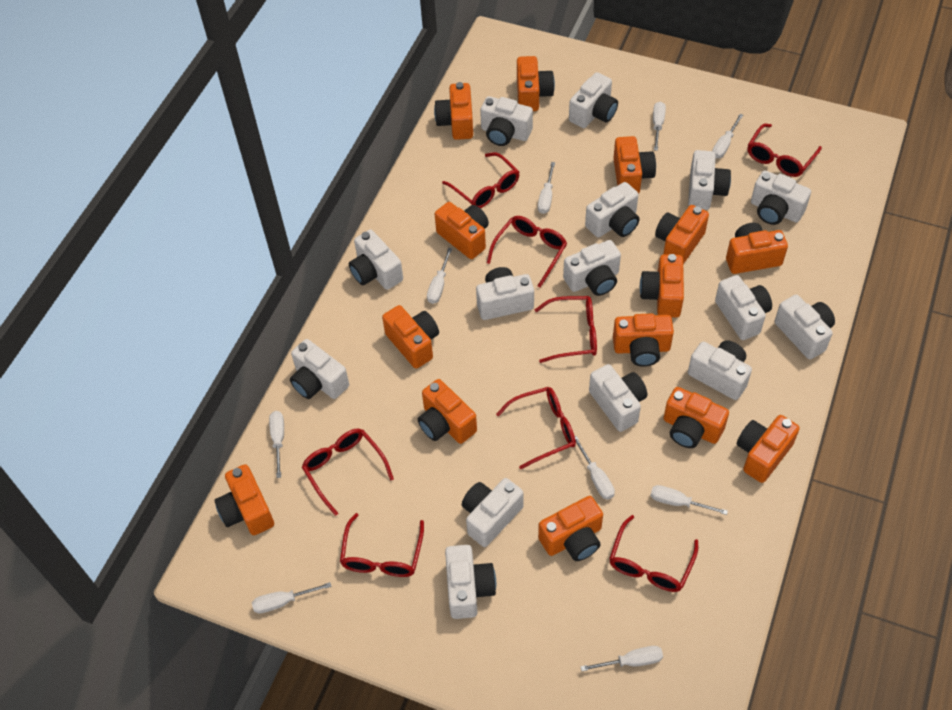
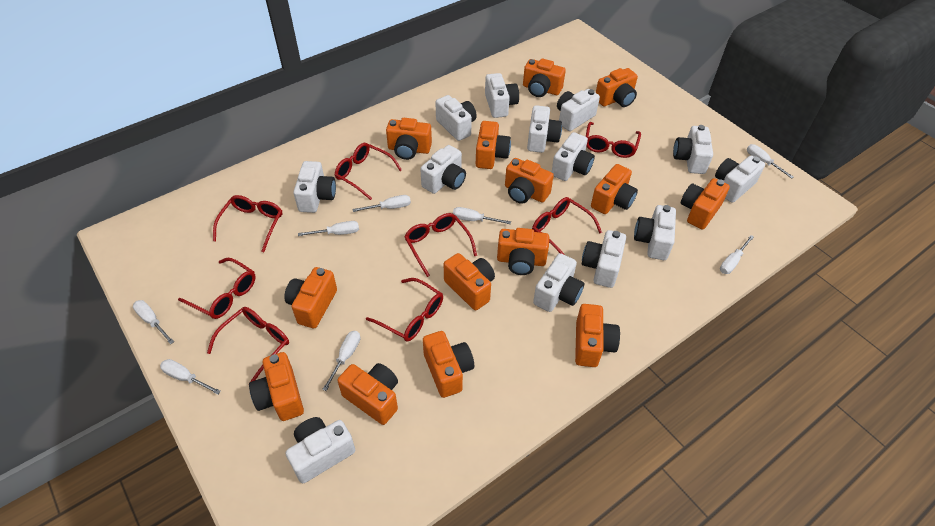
white camera: 15 -> 13
white screwdriver: 9 -> 8

